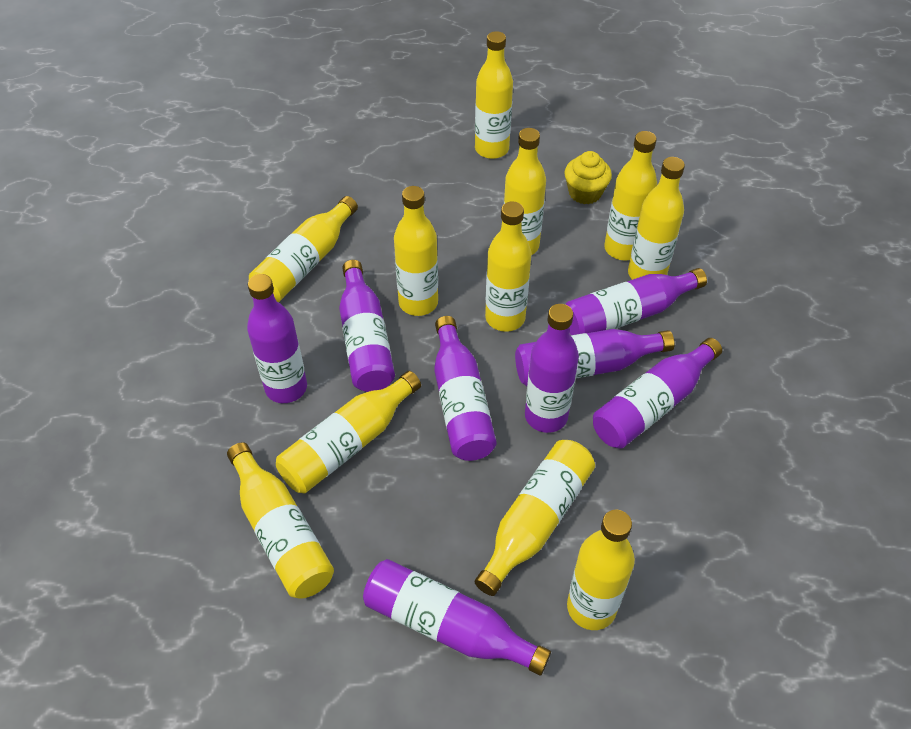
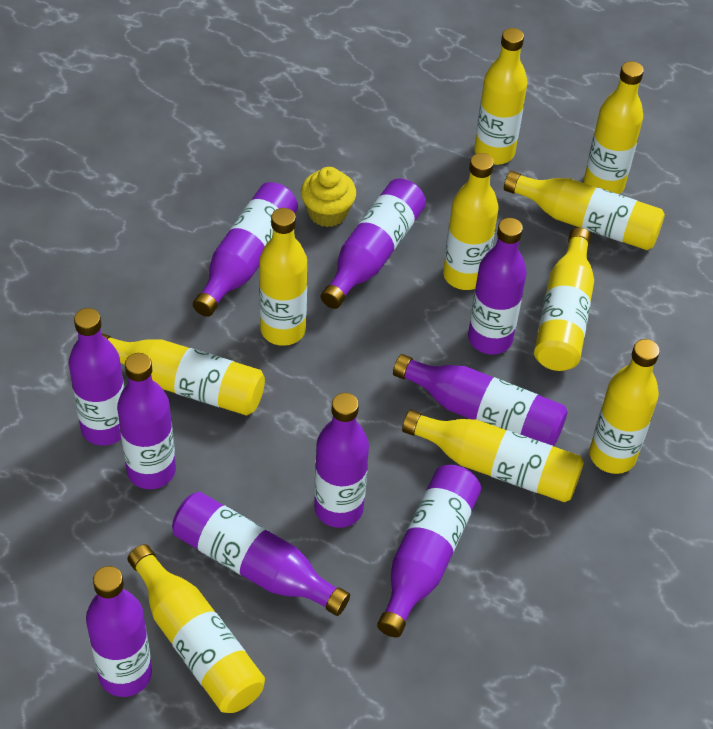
purple bottle: 8 -> 10
yellow bottle: 11 -> 10

